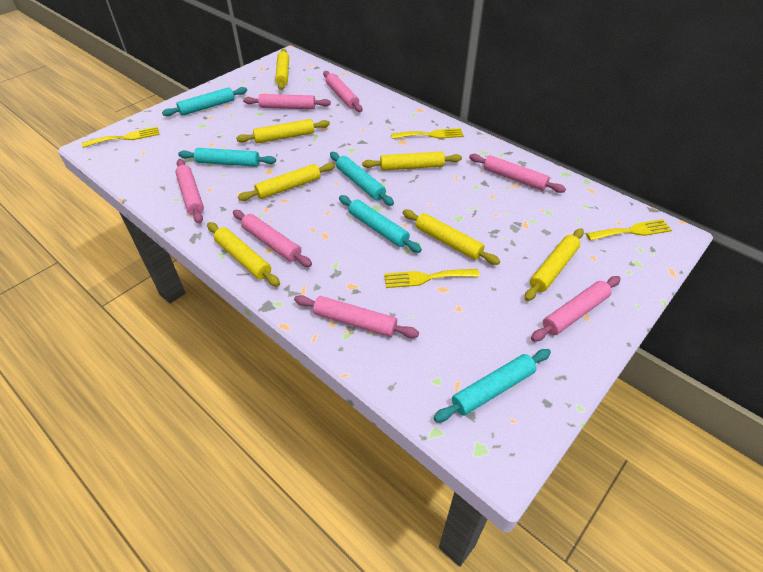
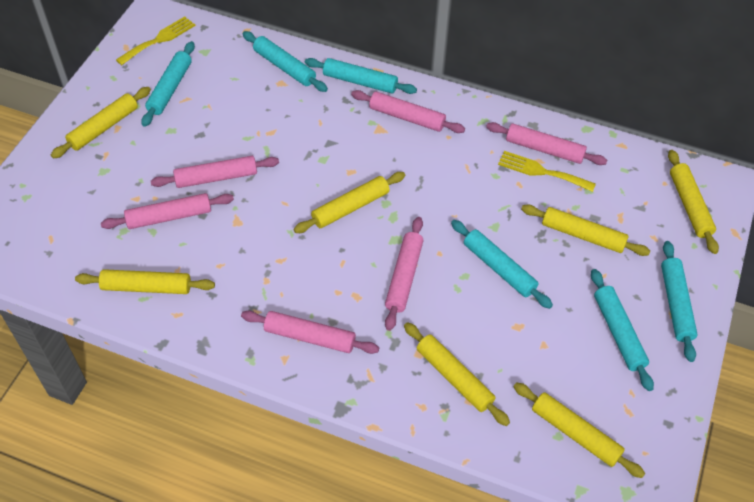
pink rolling pin: 7 -> 6
turquoise rolling pin: 5 -> 6
yellow fork: 4 -> 2

